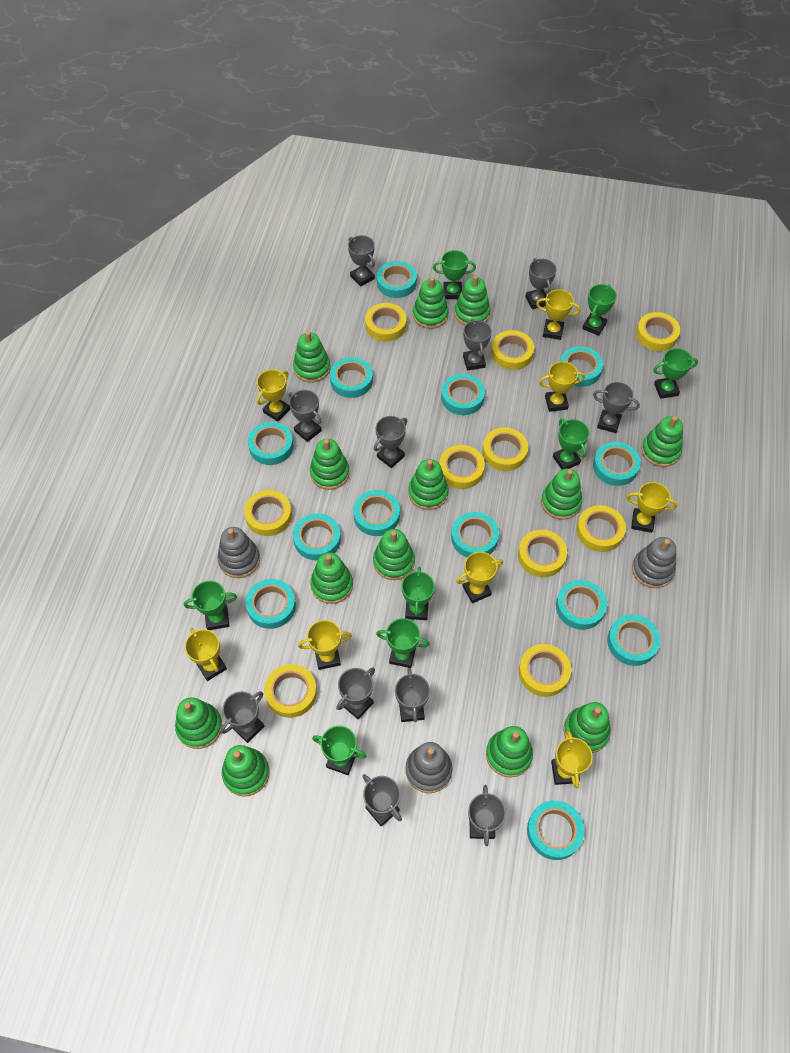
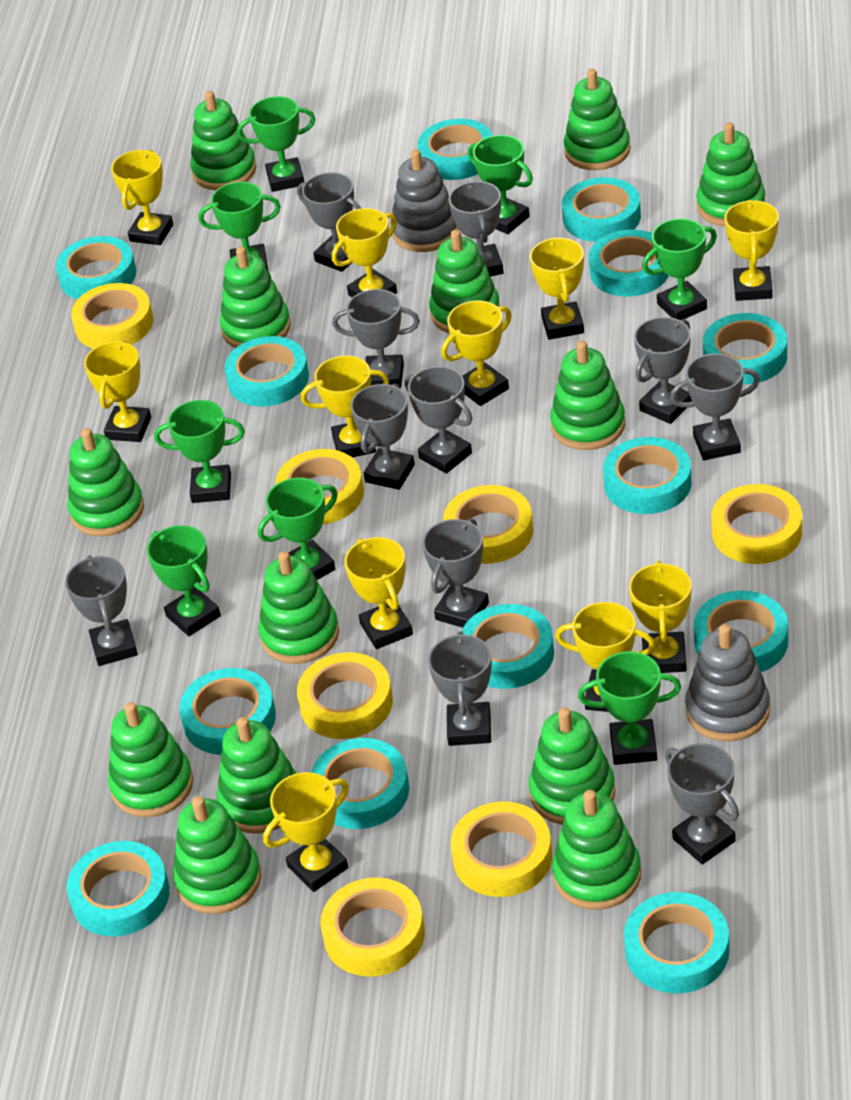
grey stacking toy: 3 -> 2
yellow tape: 10 -> 7
yellow trophy: 8 -> 11

